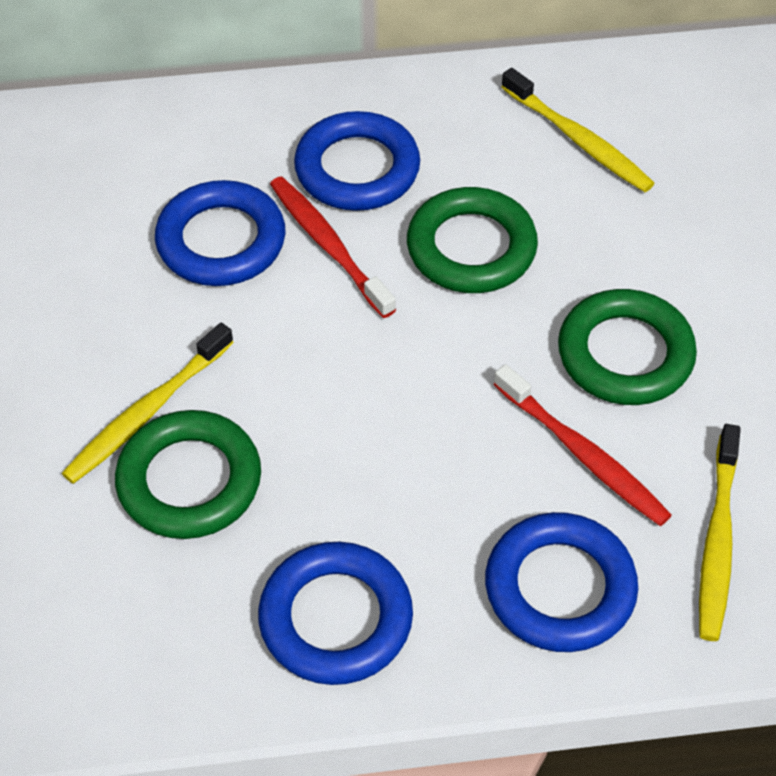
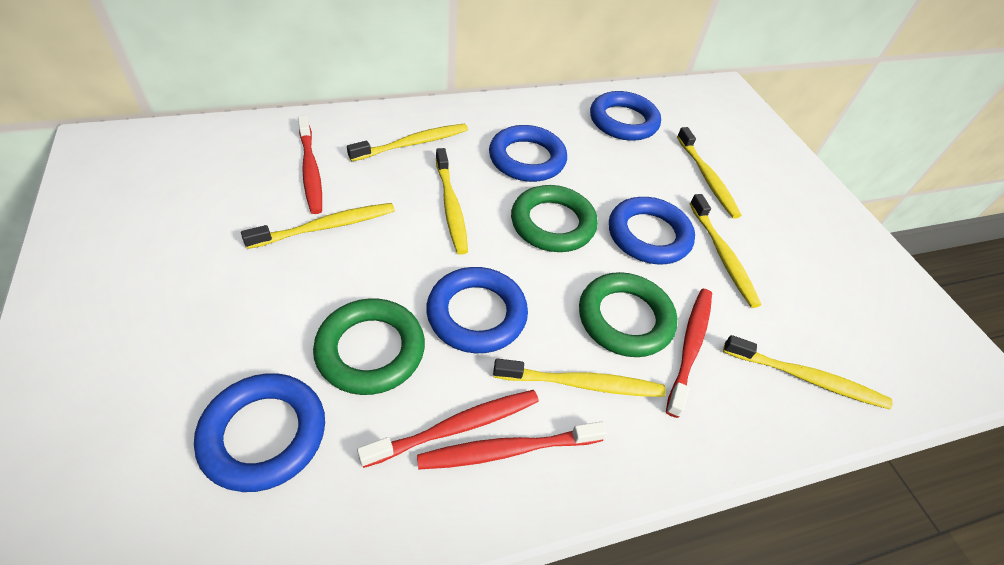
blue ring: 4 -> 5
red toothbrush: 2 -> 4
yellow toothbrush: 3 -> 7

